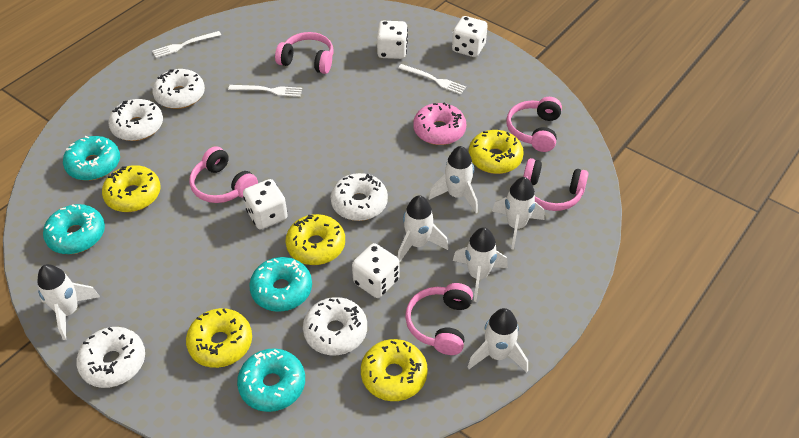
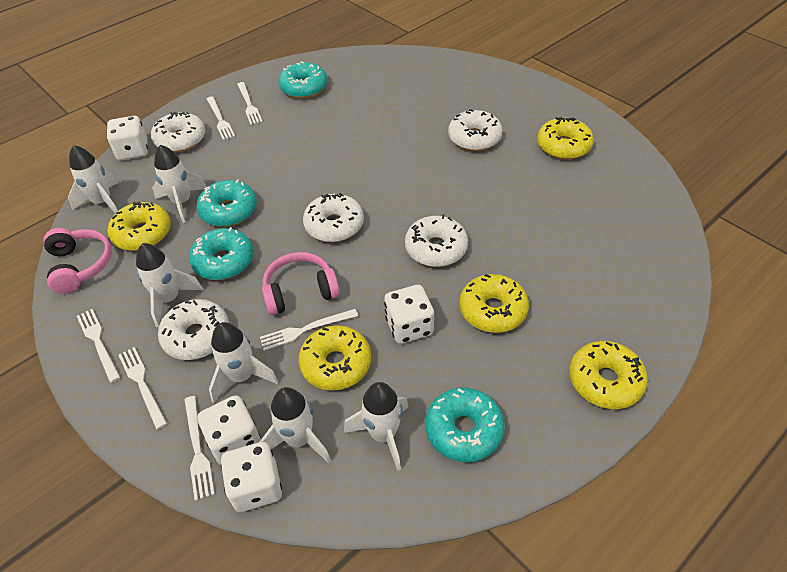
pink donut: 1 -> 0
pink headphones: 5 -> 2
white fork: 3 -> 6

